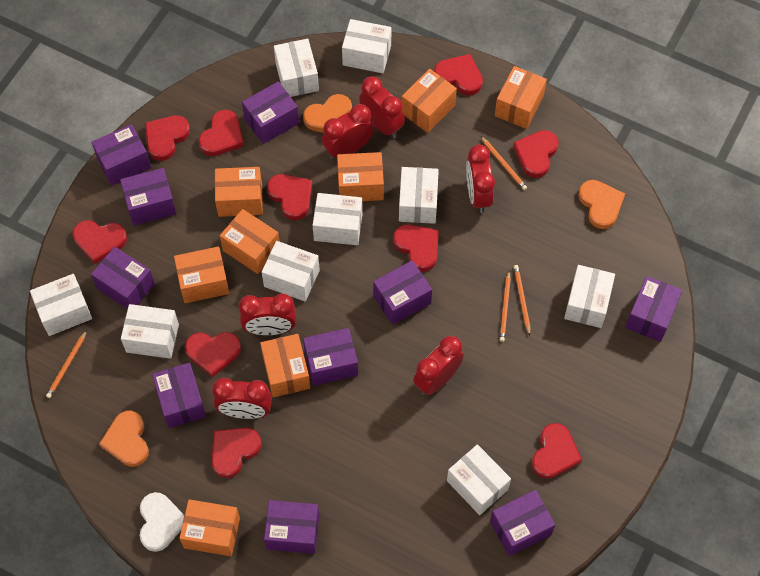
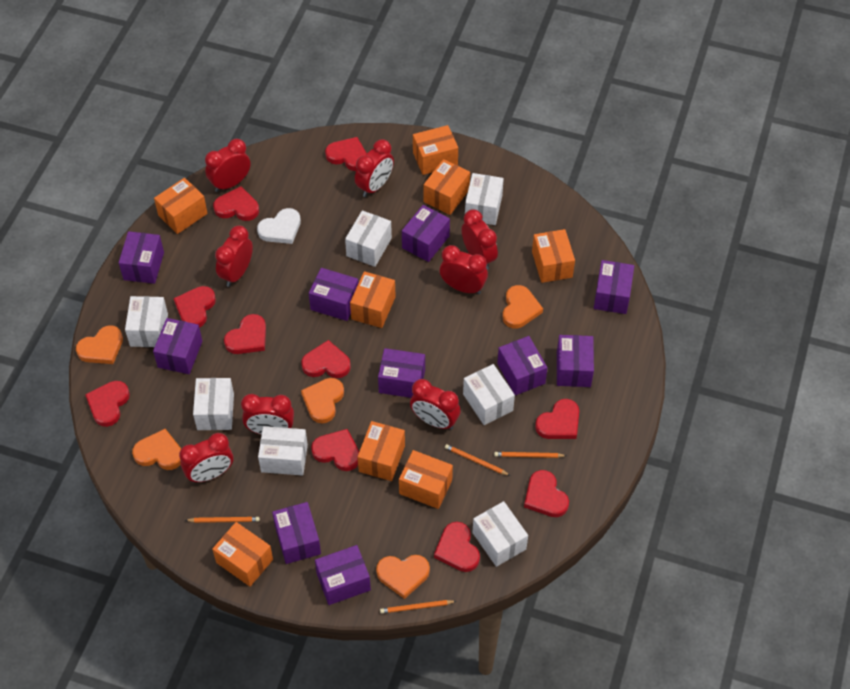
orange heart: 3 -> 5
red clock: 6 -> 8
white box: 9 -> 7

